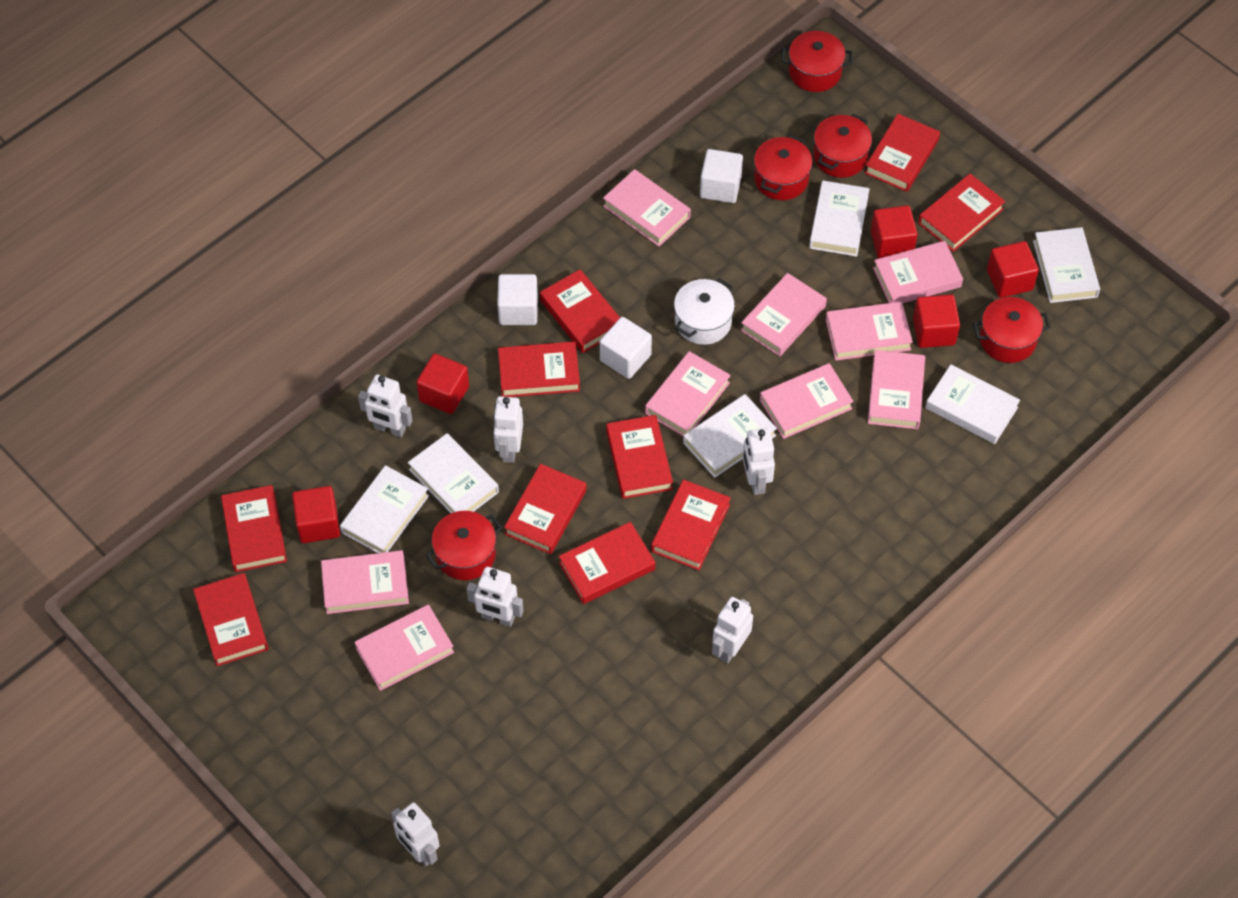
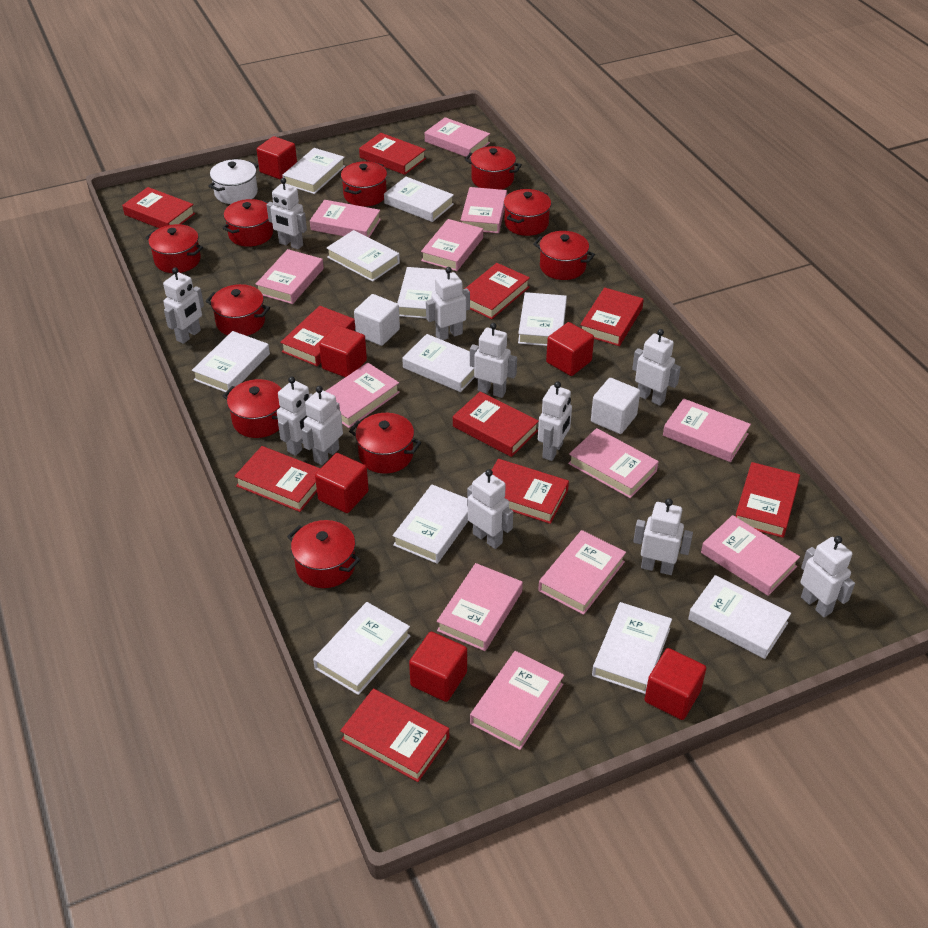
pink book: 9 -> 12
red cube: 5 -> 6
red pot: 5 -> 10
white book: 6 -> 11
white cube: 3 -> 2
white robot: 6 -> 11

